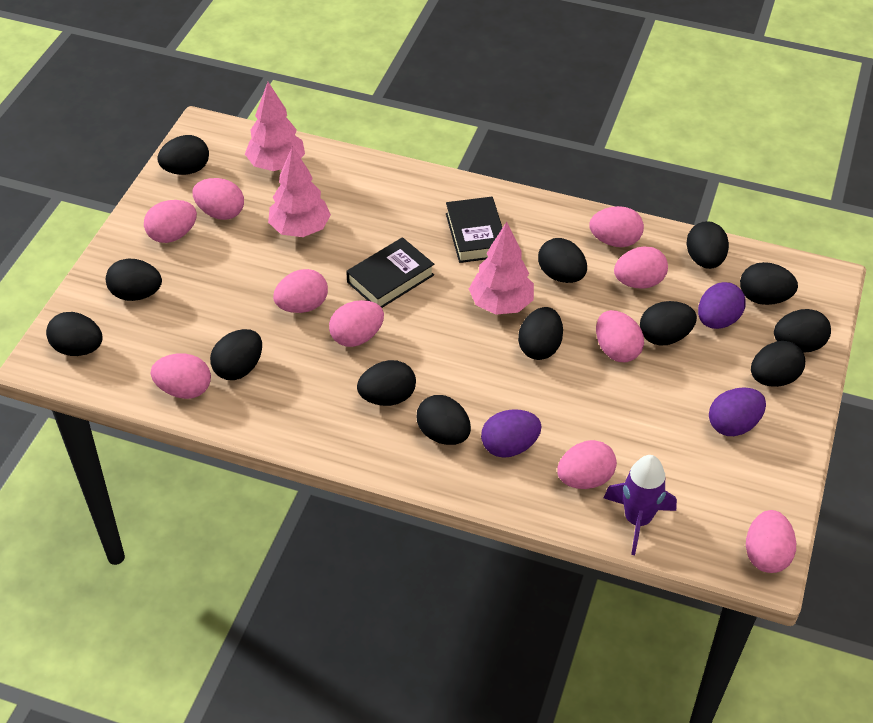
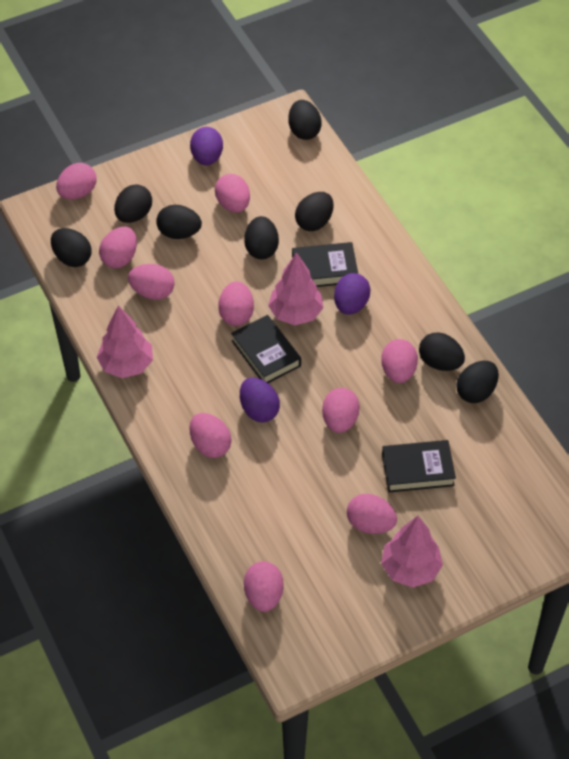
black book: 2 -> 3
black egg: 13 -> 8
purple rocket: 1 -> 0

